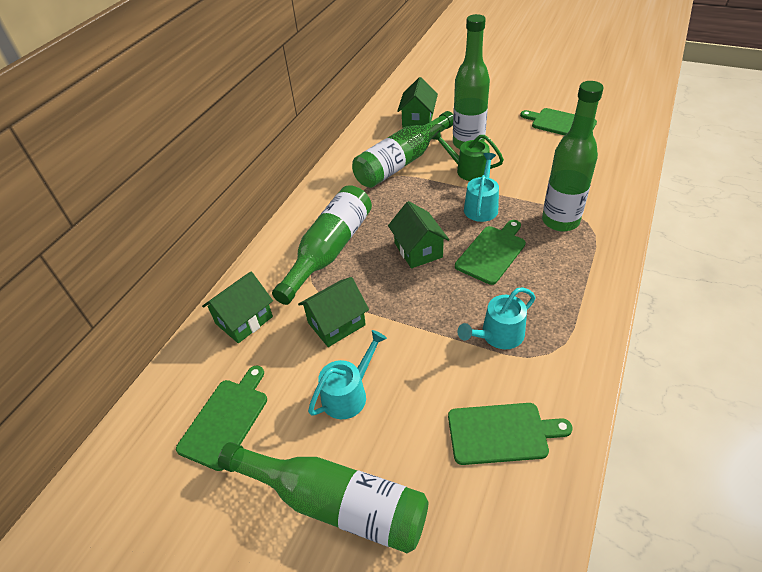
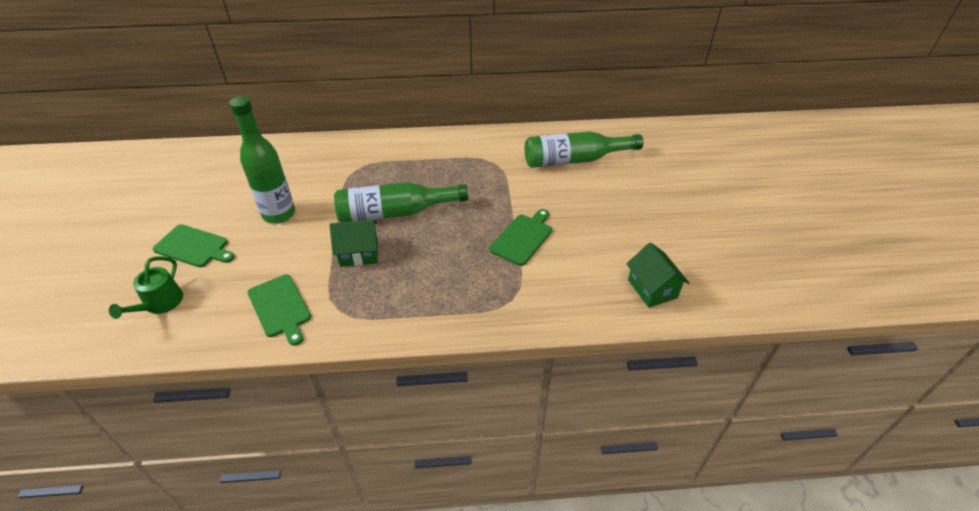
green bottle: 5 -> 3
green cutting board: 4 -> 3
green house: 4 -> 2
turquoise watering can: 3 -> 0

